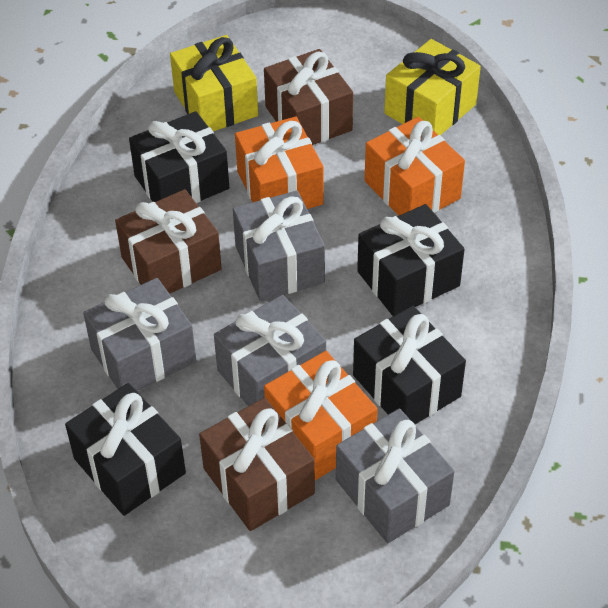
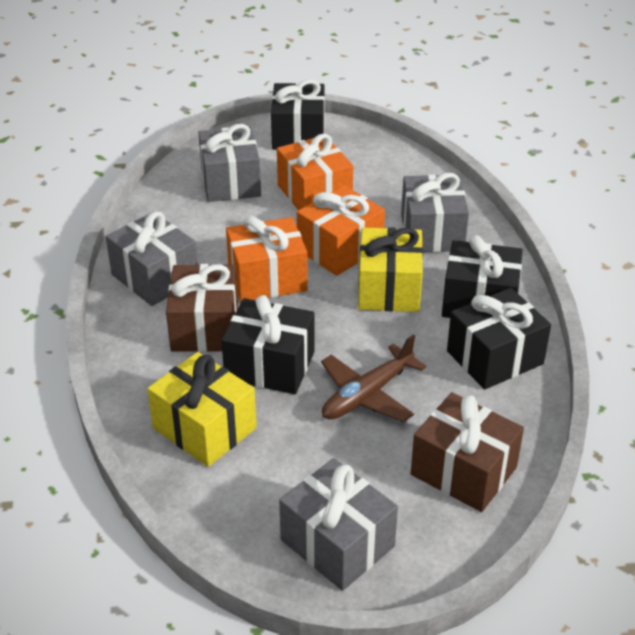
brown gift: 3 -> 2
brown plane: 0 -> 1

